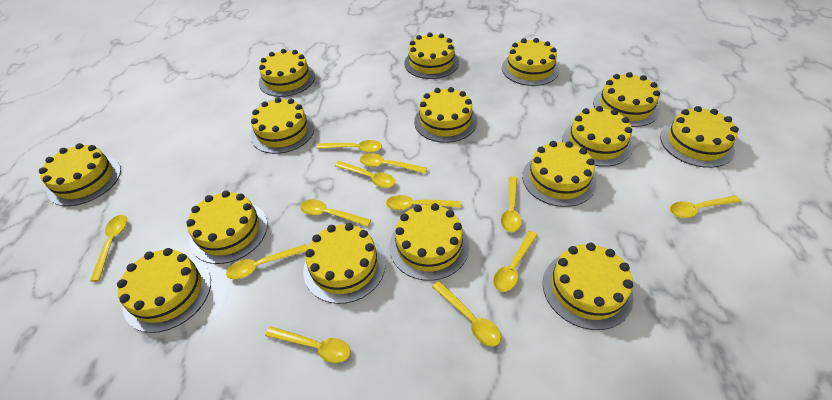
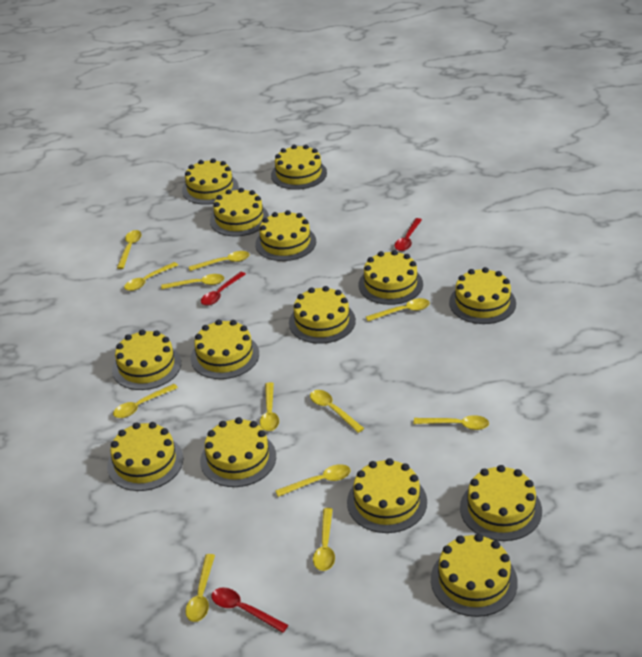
red spoon: 0 -> 3
yellow cake: 15 -> 14

